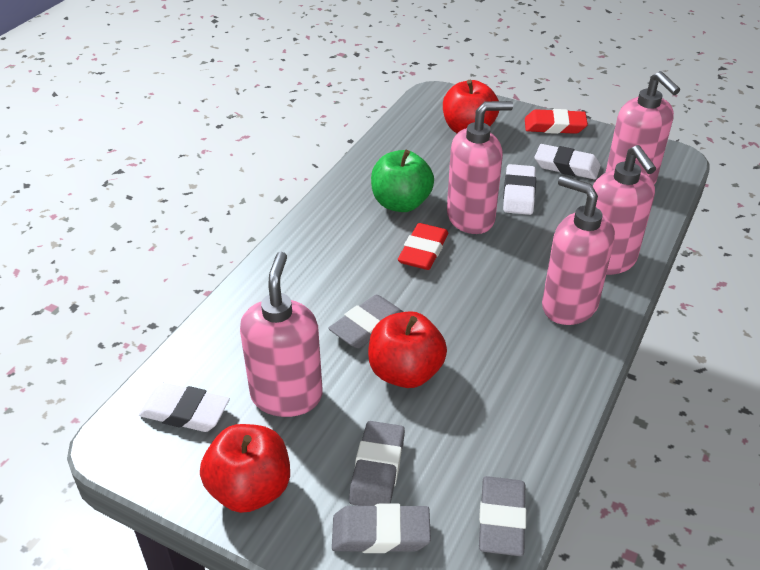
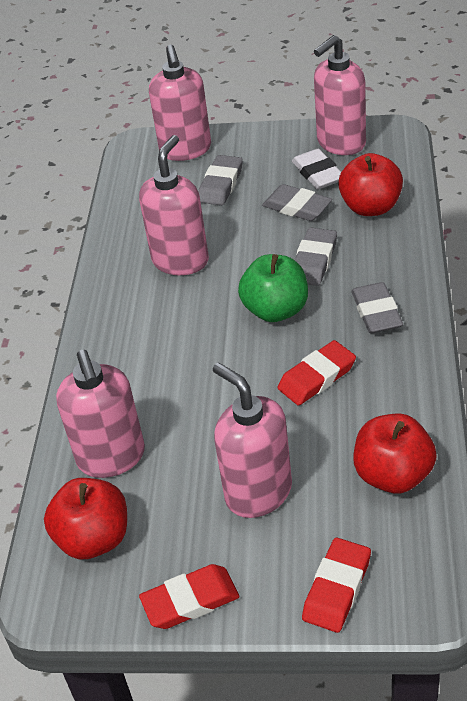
red eraser: 2 -> 3
white eraser: 3 -> 1

